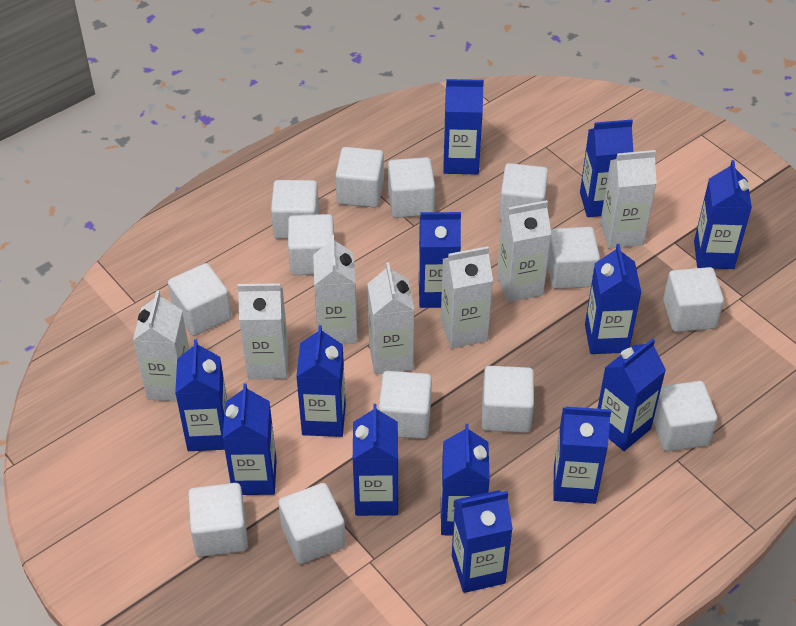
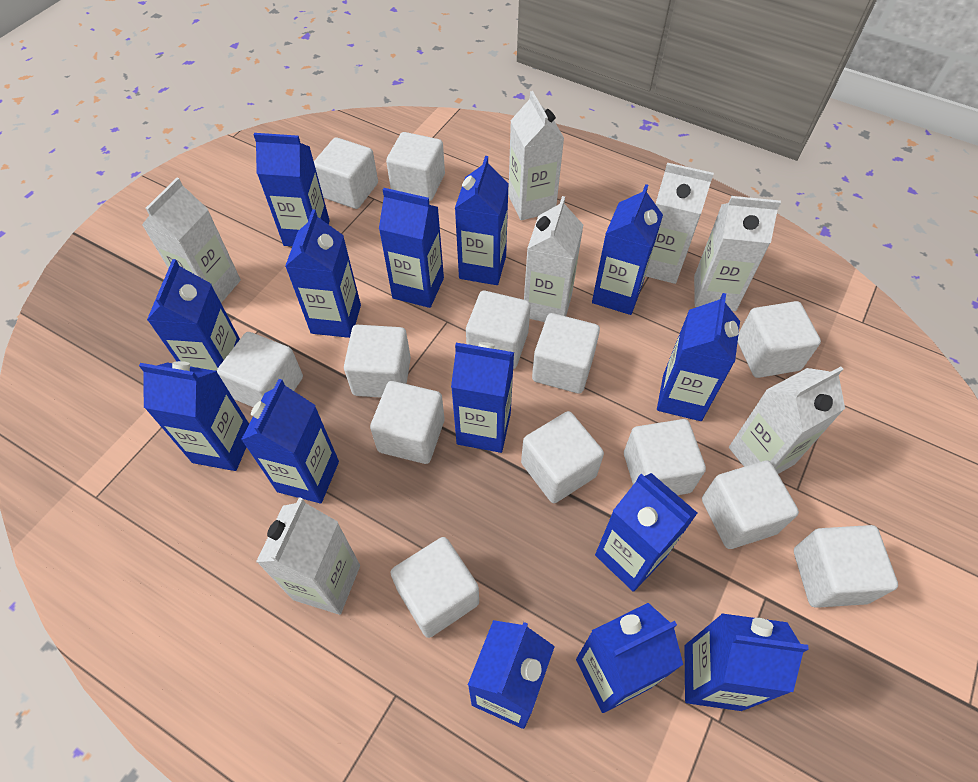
blue carton: 13 -> 14

